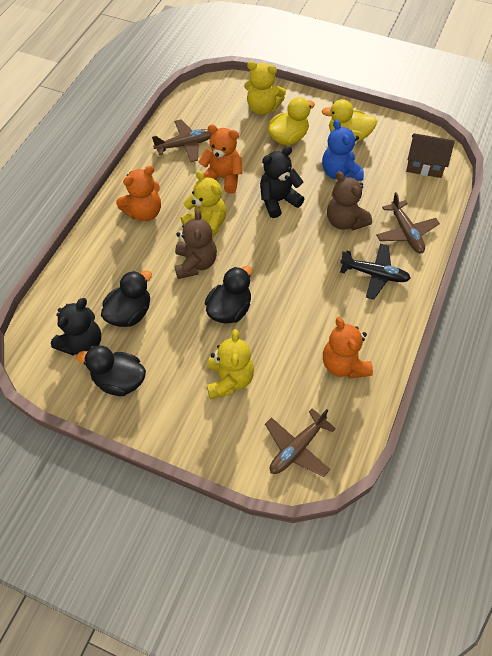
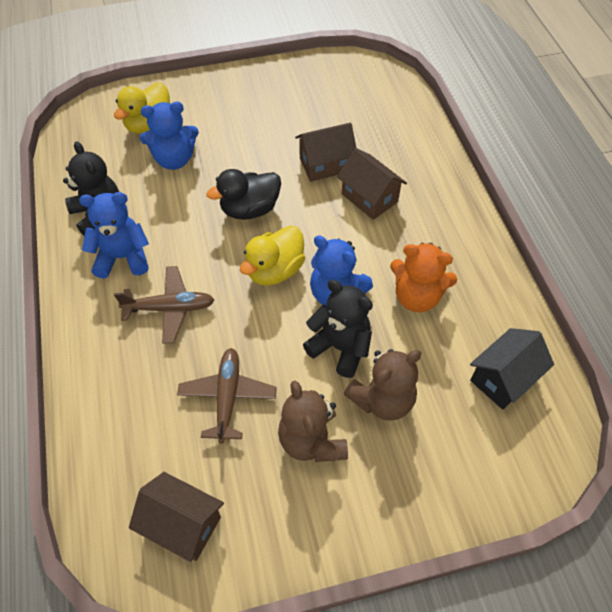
black duck: 3 -> 1
black house: 0 -> 1
black plane: 1 -> 0
blue teddy bear: 1 -> 3
brown house: 1 -> 3
brown plane: 3 -> 2
orange teddy bear: 3 -> 1
yellow teddy bear: 3 -> 0

